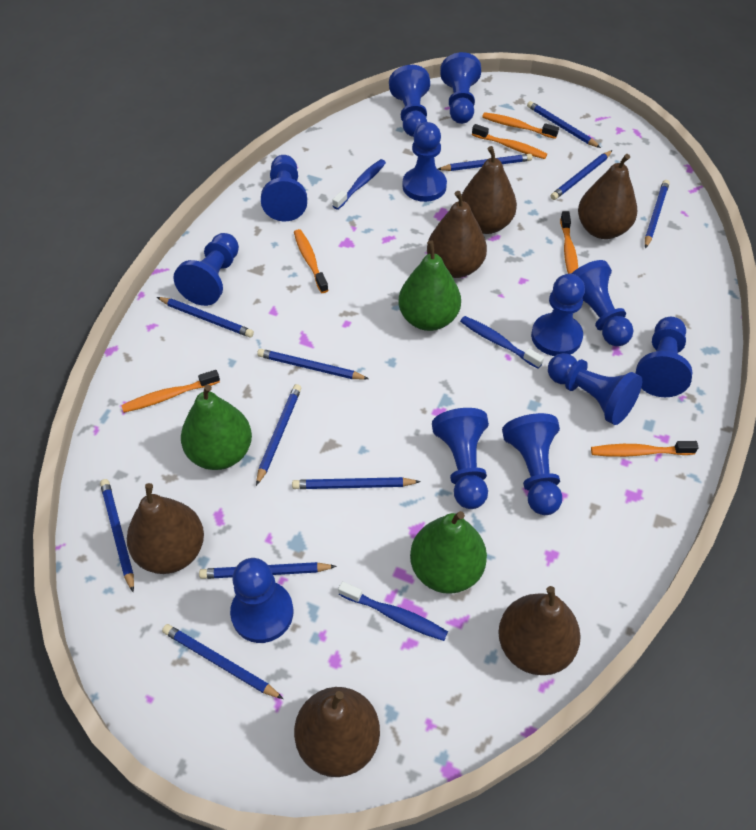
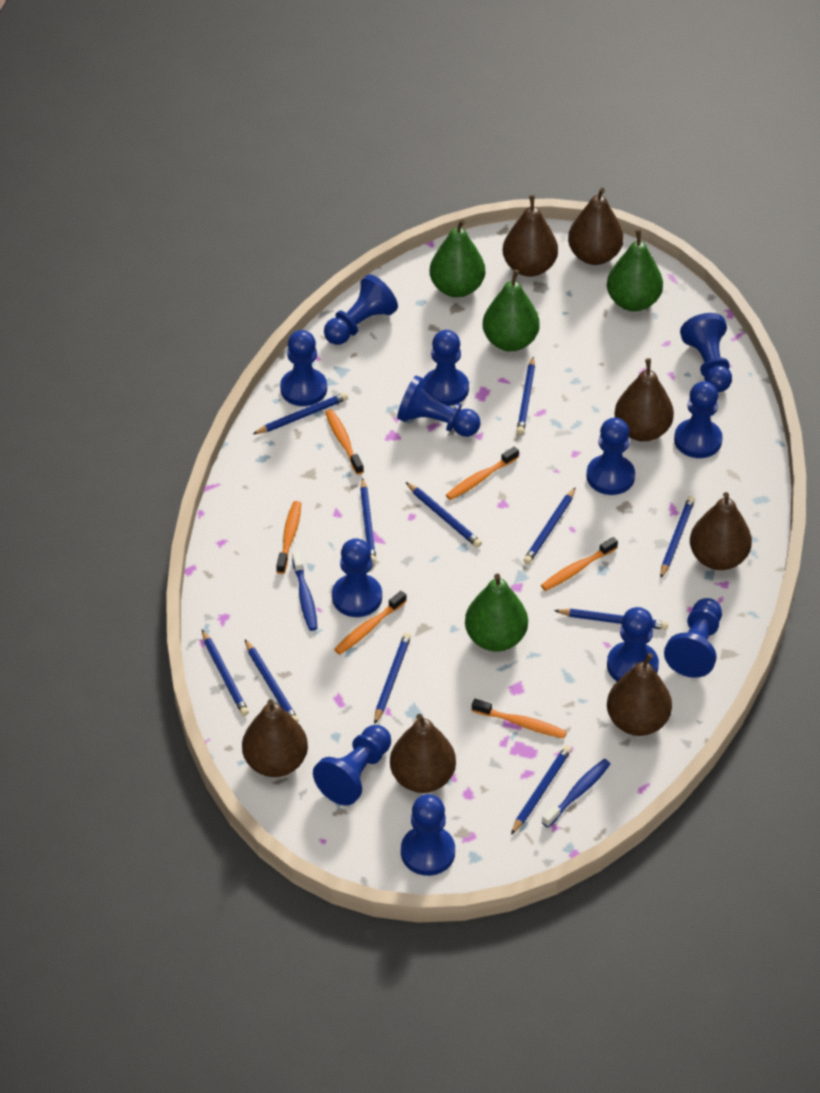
blue toothbrush: 3 -> 2
brown pear: 6 -> 7
green pear: 3 -> 4

